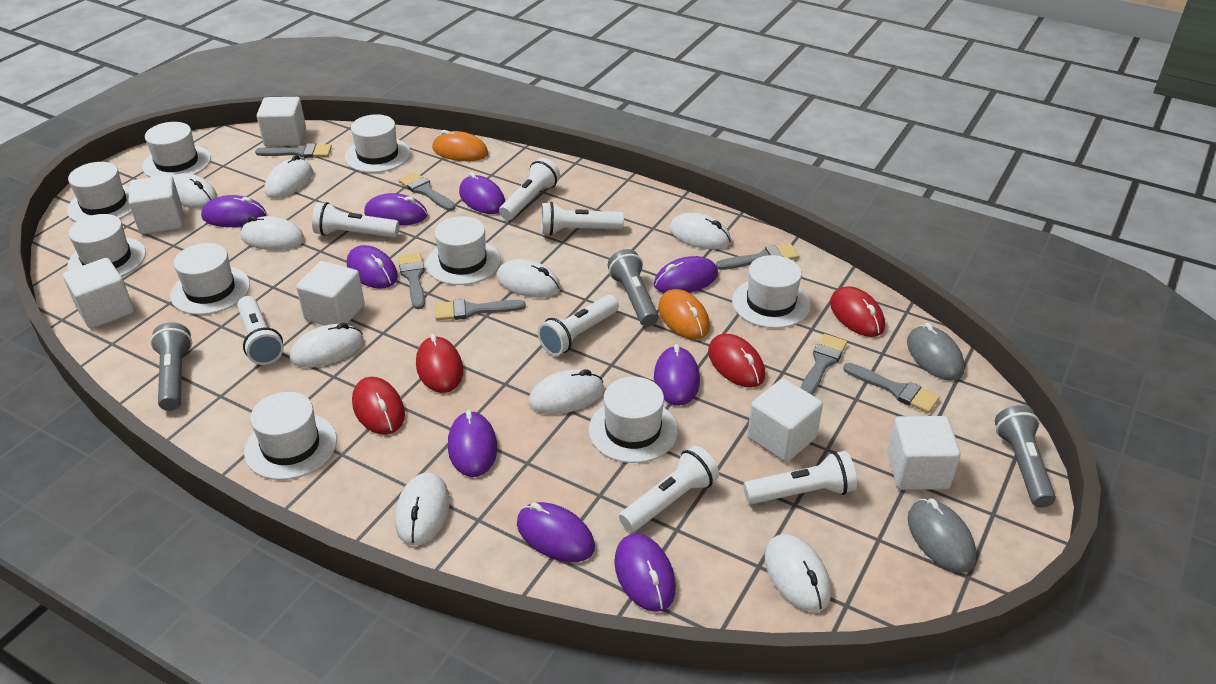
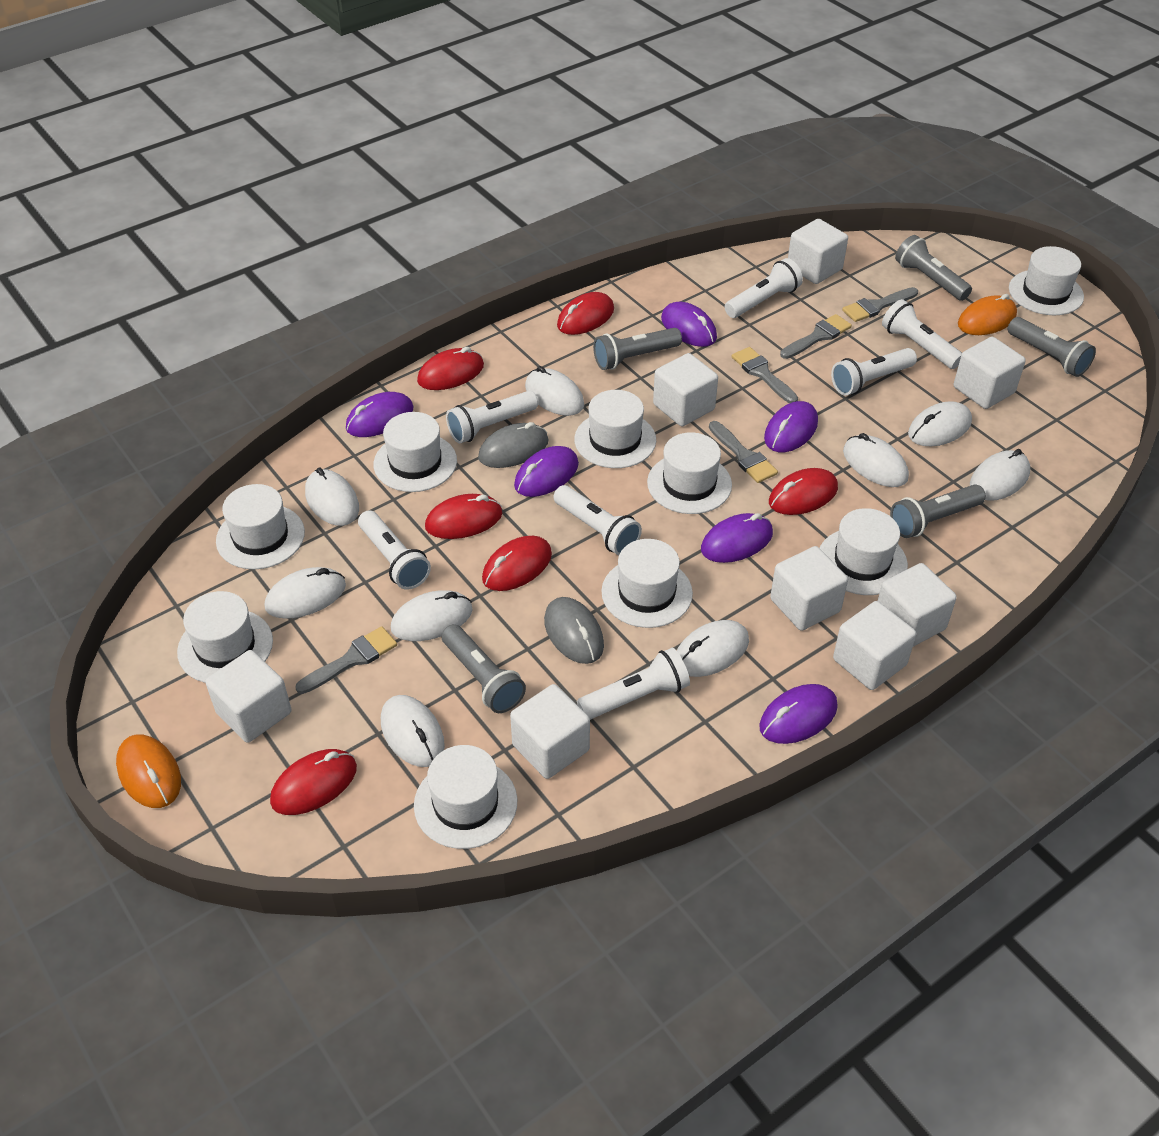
grey brush: 7 -> 5
grey flashlight: 3 -> 5
purple mouse: 9 -> 6
red mouse: 4 -> 6
white cube: 6 -> 8

